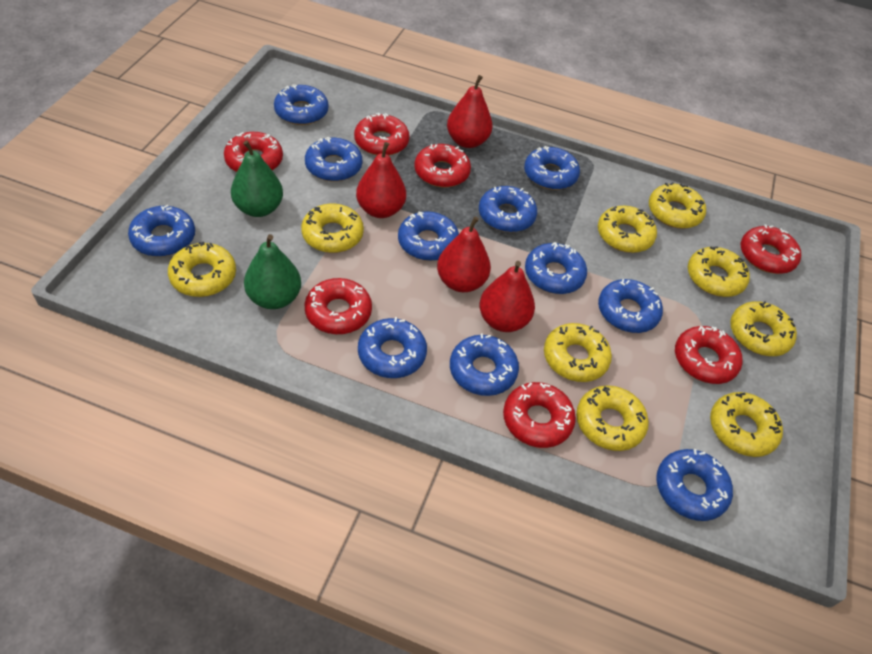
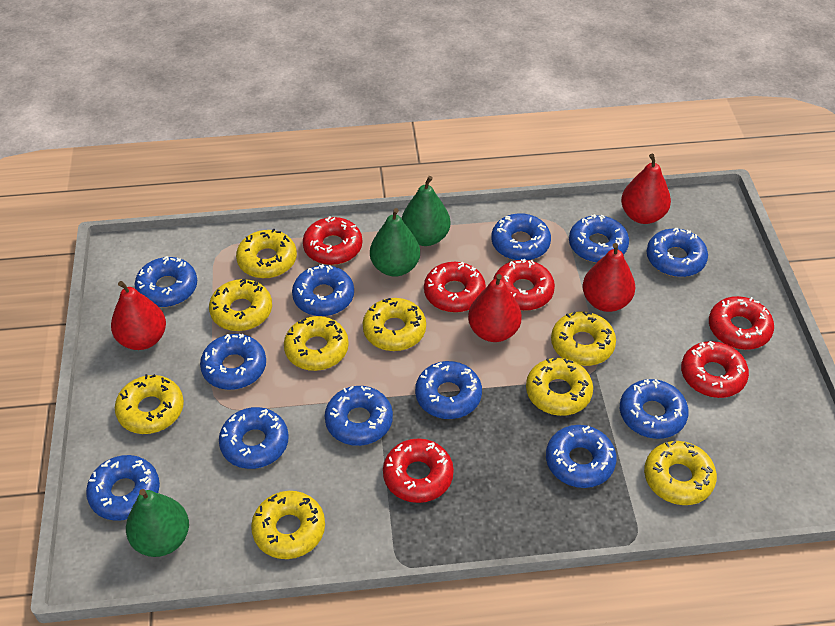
blue donut: 11 -> 12
green pear: 2 -> 3
red donut: 7 -> 6

